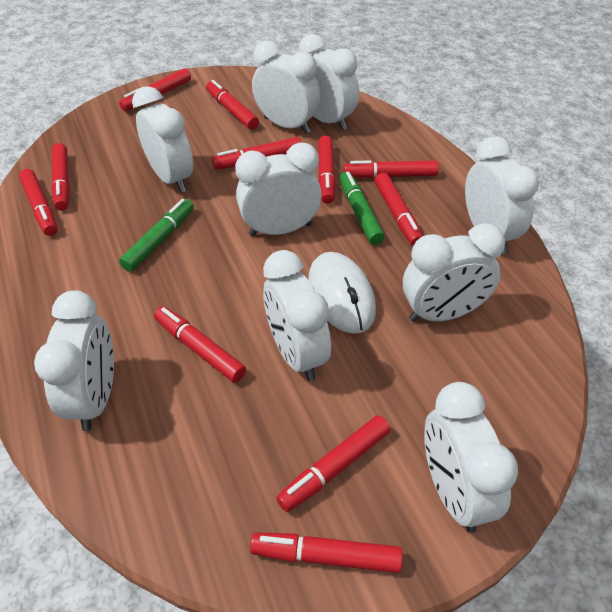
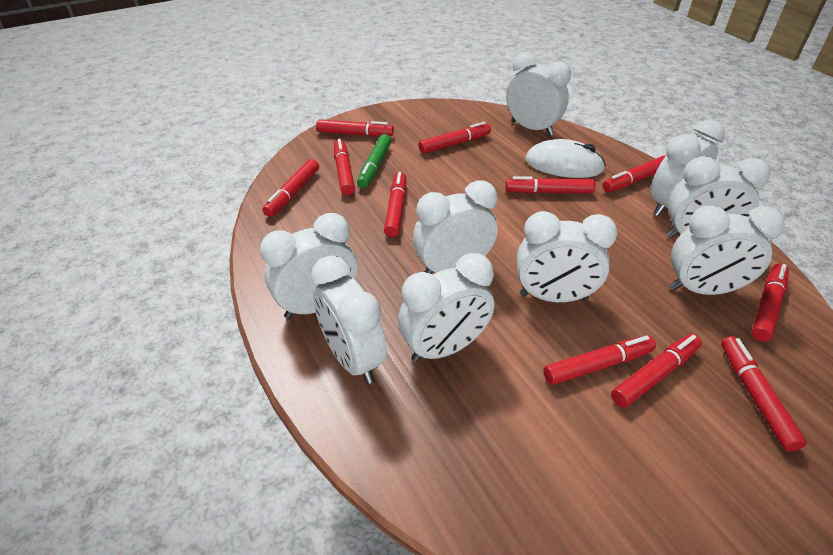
green marker: 2 -> 1

